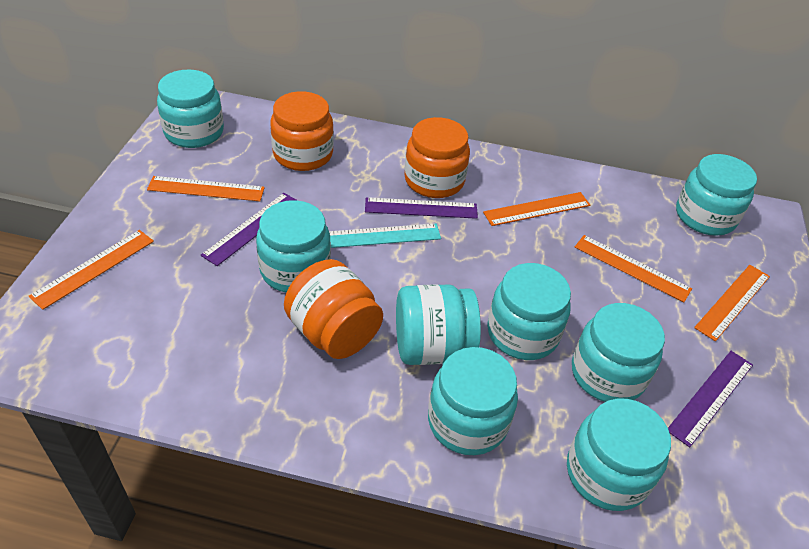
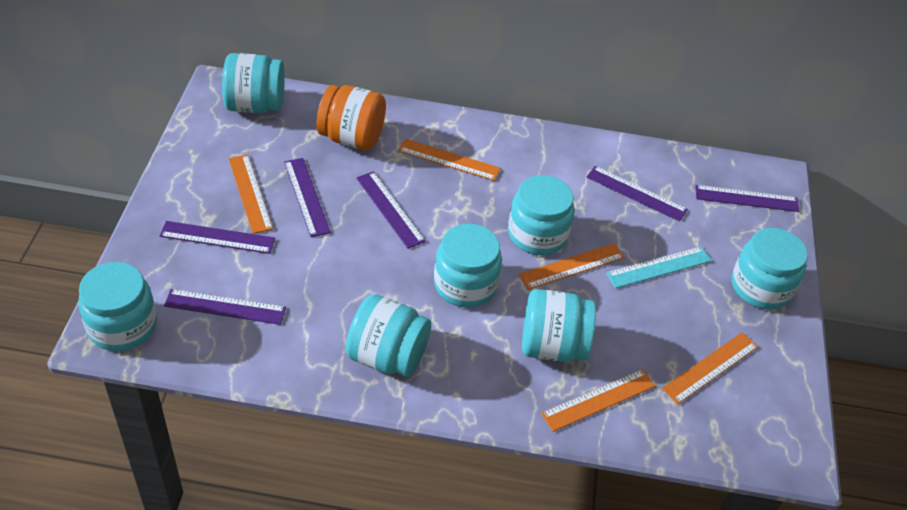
orange jar: 3 -> 1
purple ruler: 3 -> 6
turquoise jar: 8 -> 7

